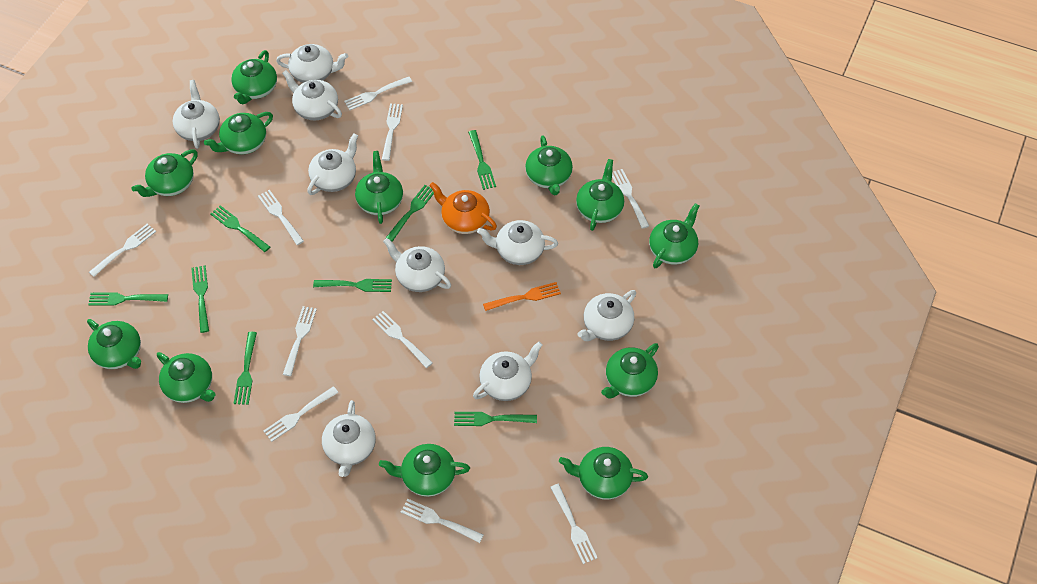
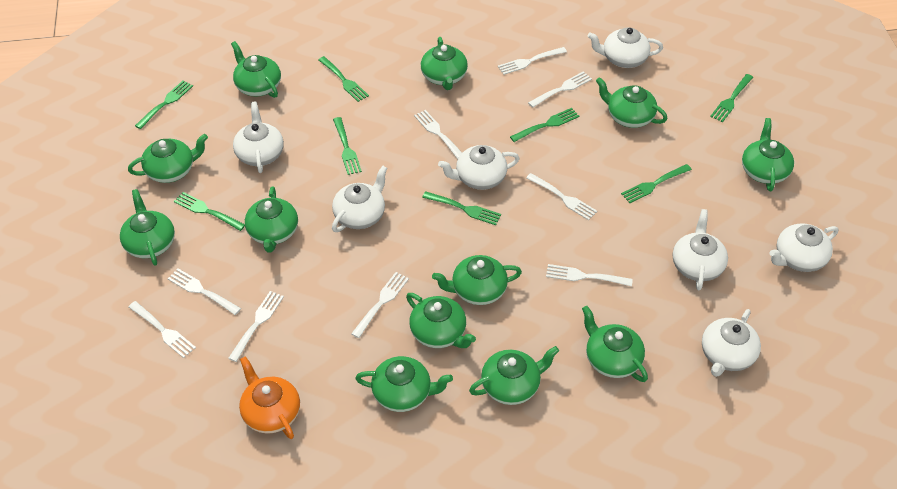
orange fork: 1 -> 0
white fork: 10 -> 9
white teapot: 9 -> 7

